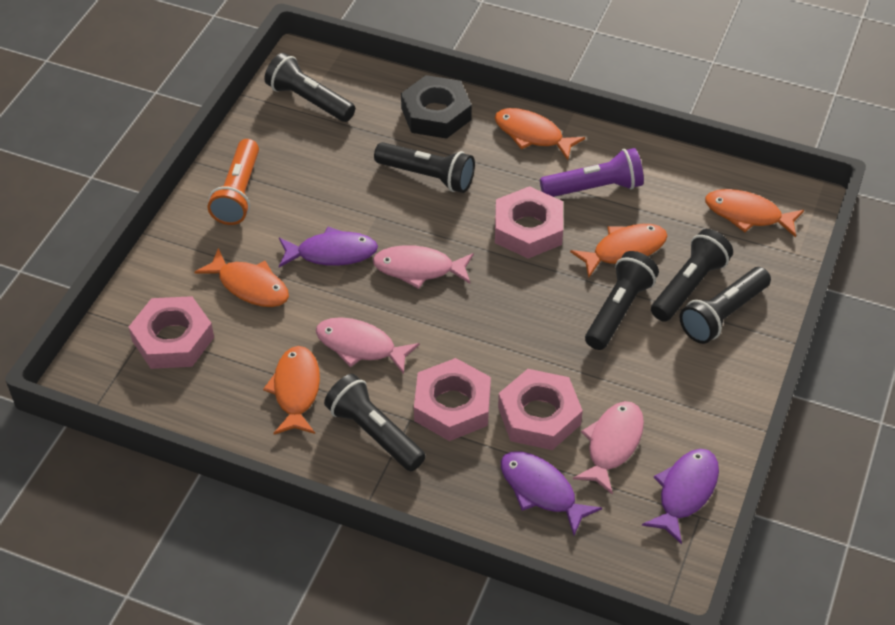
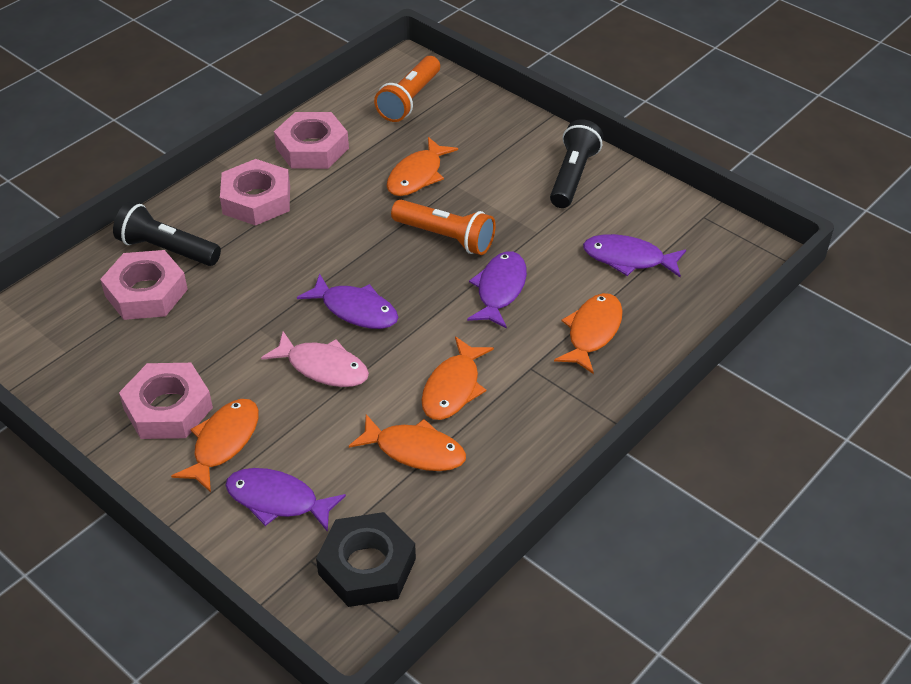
black flashlight: 6 -> 2
orange flashlight: 1 -> 2
pink fish: 3 -> 1
purple fish: 3 -> 4
purple flashlight: 1 -> 0

